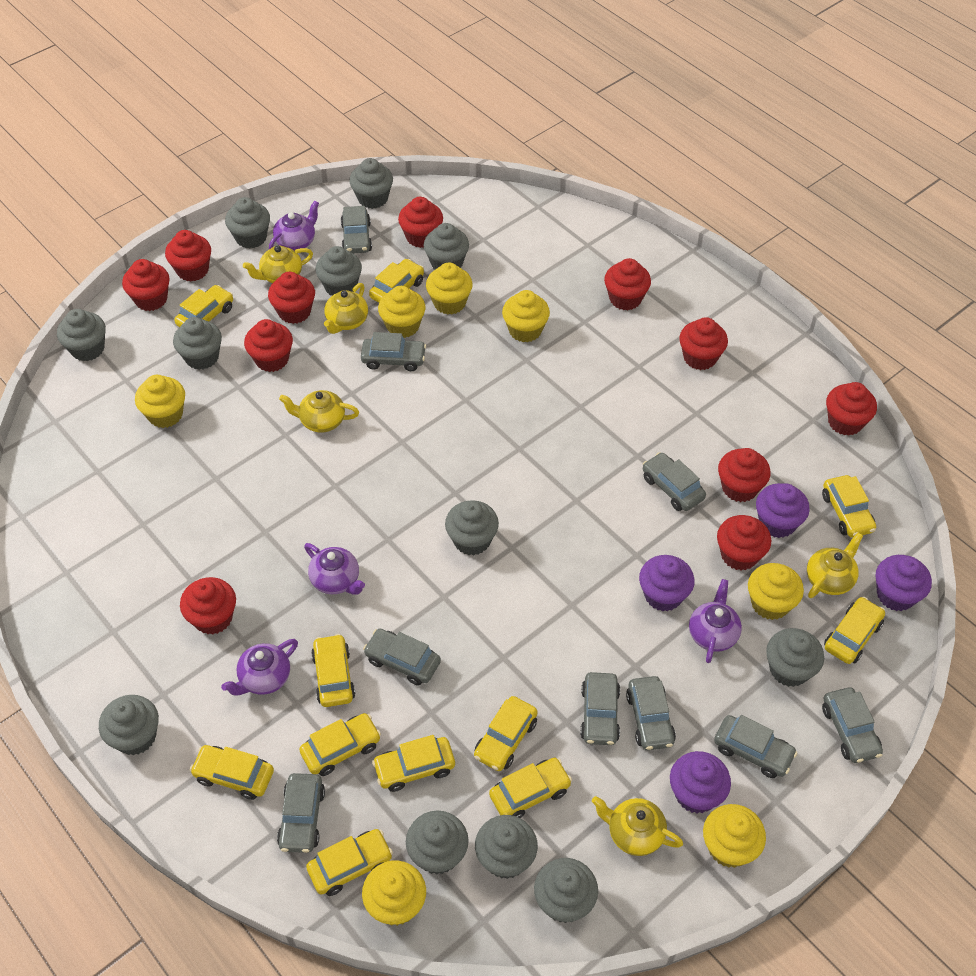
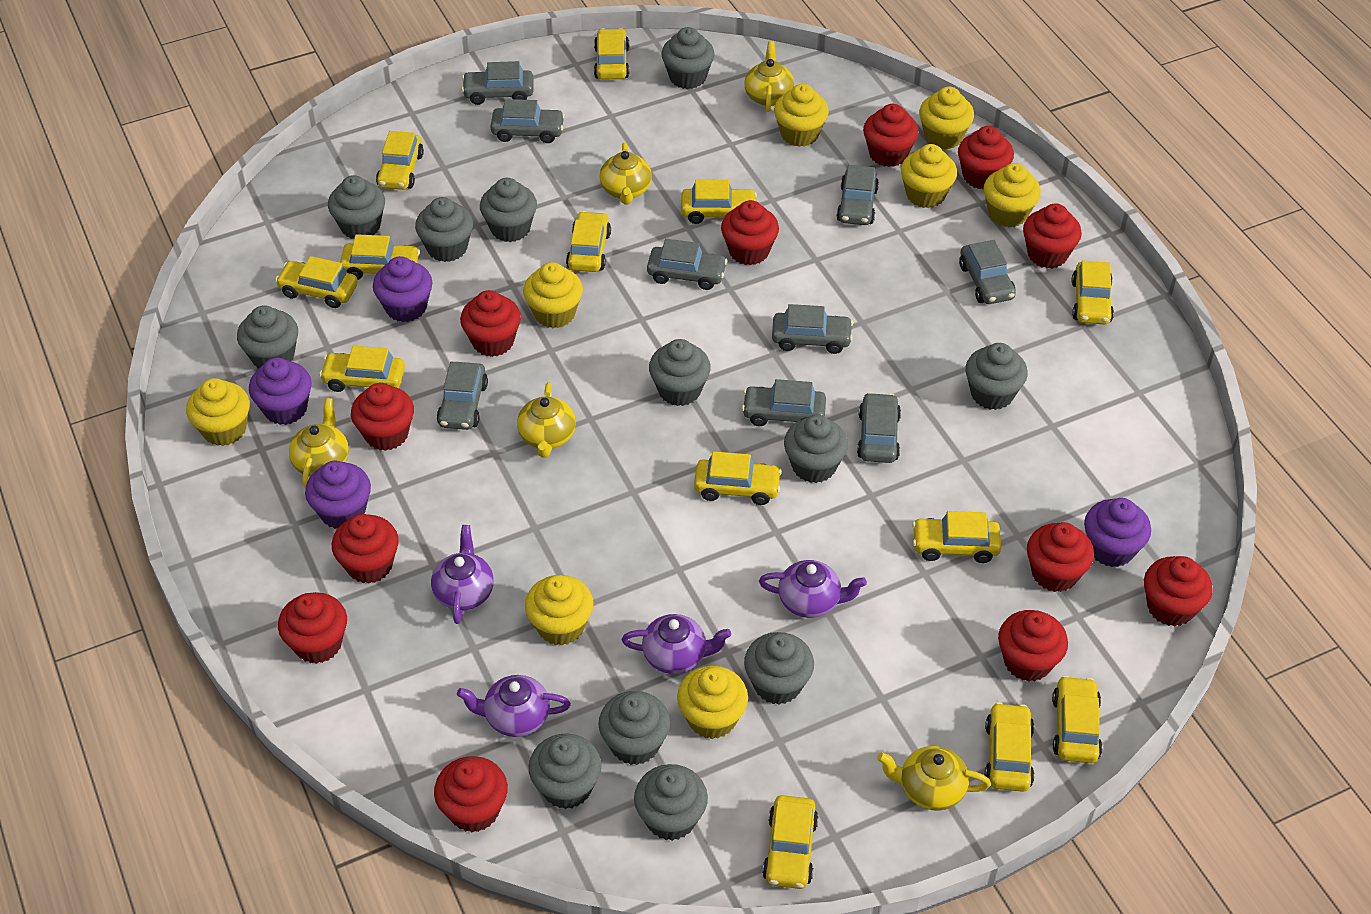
red cupcake: 11 -> 12
yellow car: 11 -> 13
yellow cupcake: 7 -> 8

